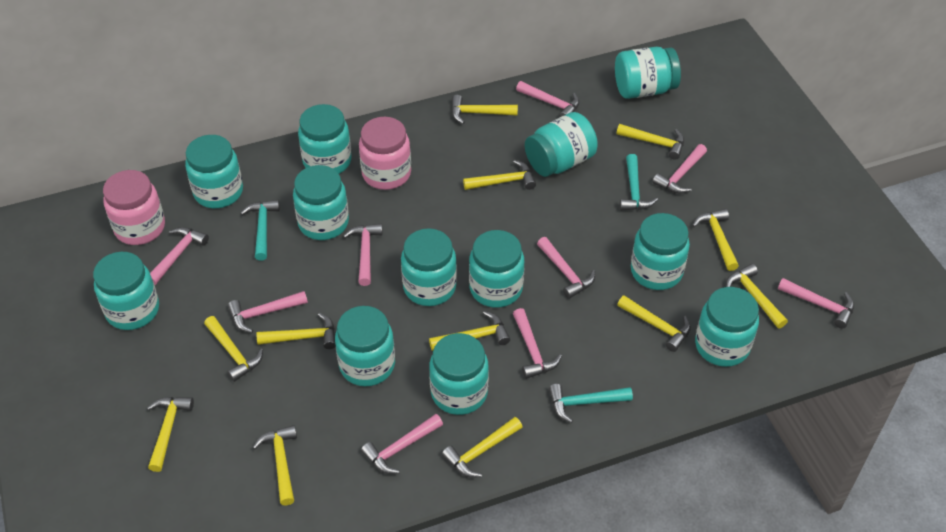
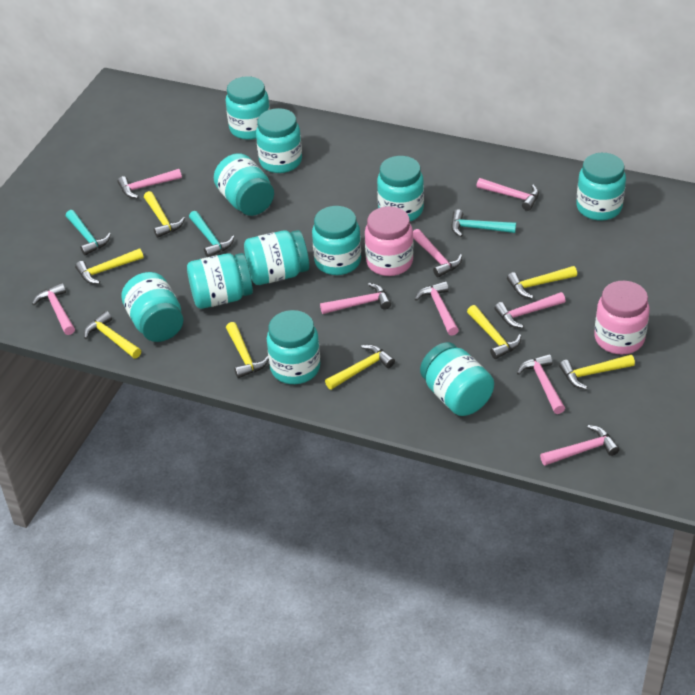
turquoise jar: 12 -> 11
yellow hammer: 12 -> 8

